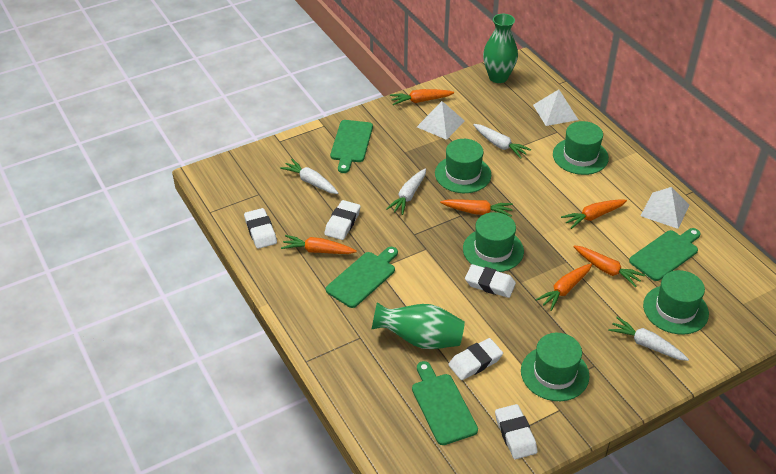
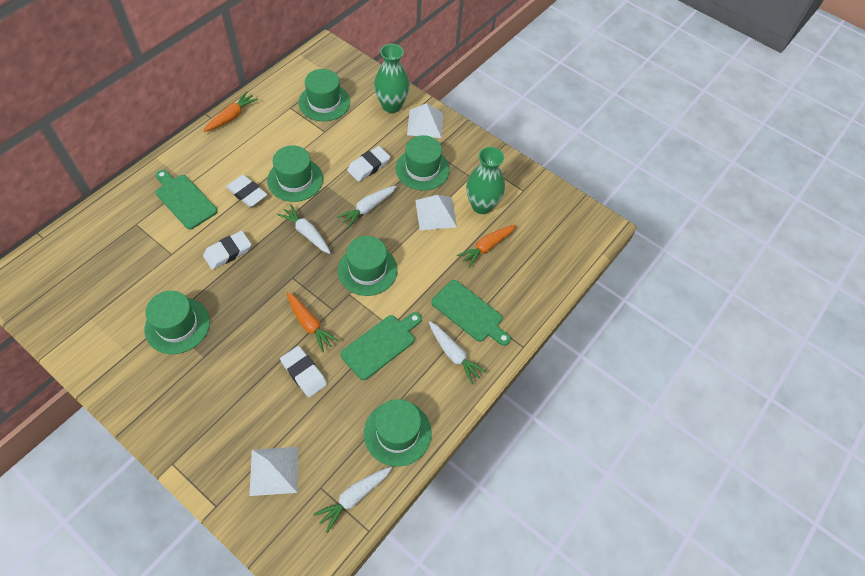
green cutting board: 4 -> 3
green hat: 5 -> 6
orange carrot: 6 -> 3
white eraser: 5 -> 4

